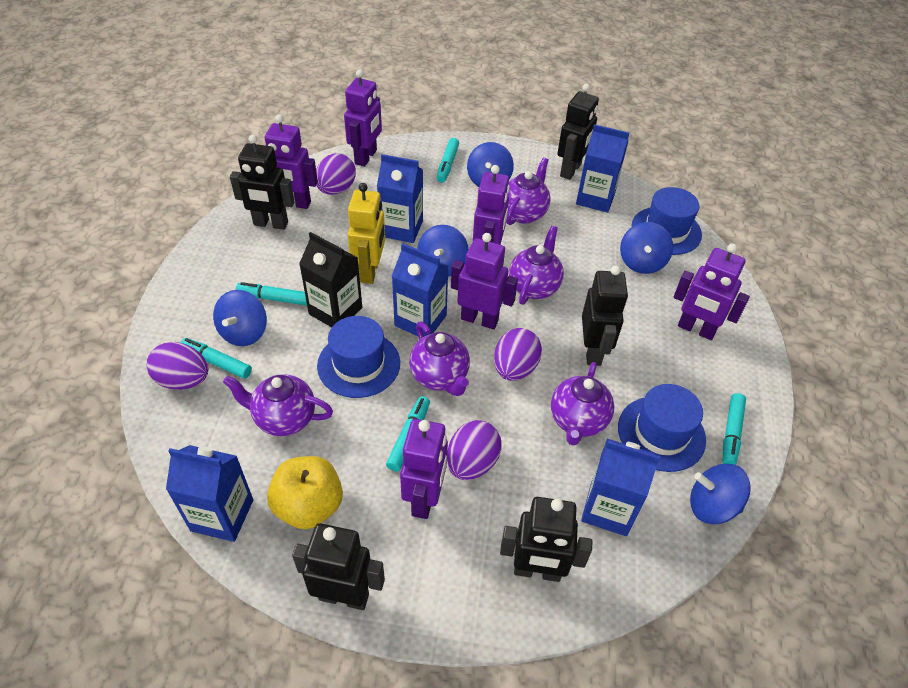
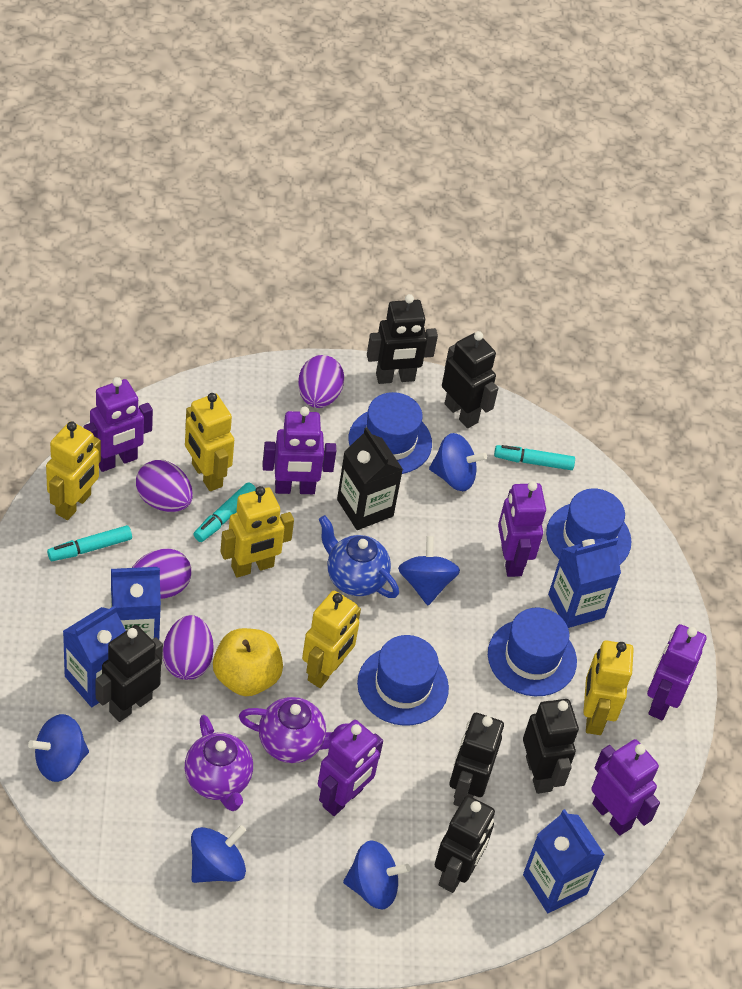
black robot: 5 -> 6
blue carton: 5 -> 4
blue hat: 3 -> 4
blue teapot: 0 -> 1
purple teapot: 5 -> 2
turquoise marker: 5 -> 3
yellow robot: 1 -> 5

